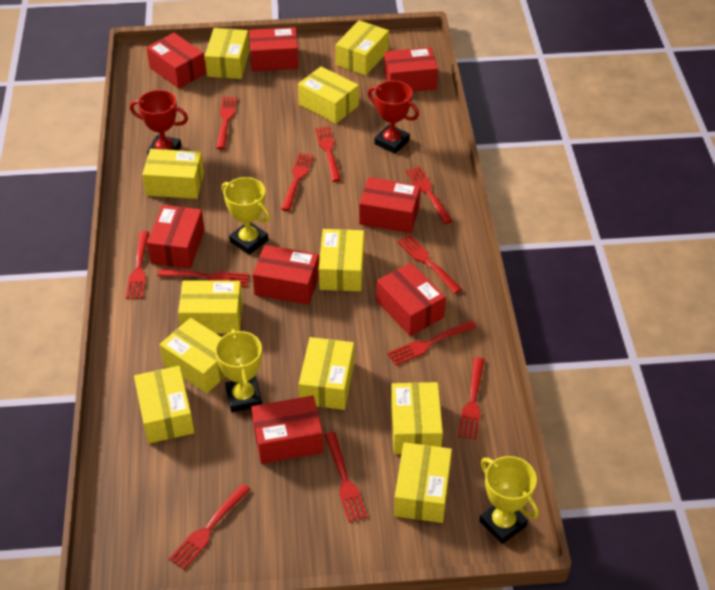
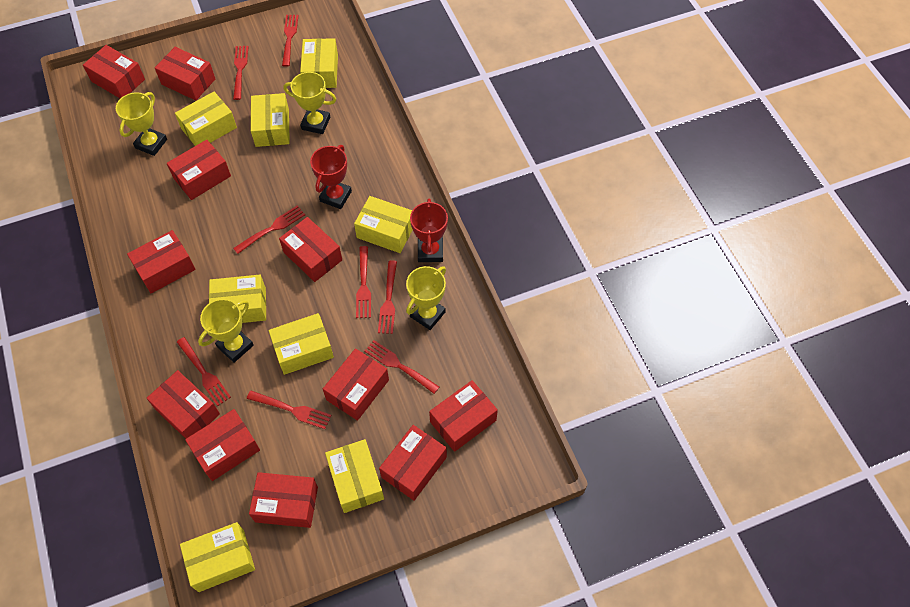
red box: 8 -> 11
red fork: 11 -> 8
yellow box: 11 -> 8
yellow trophy: 3 -> 4

